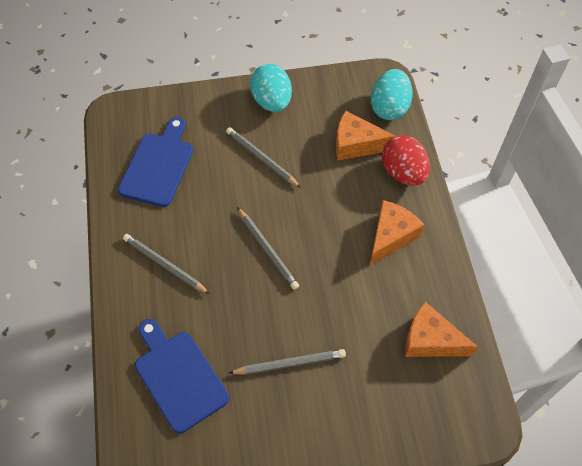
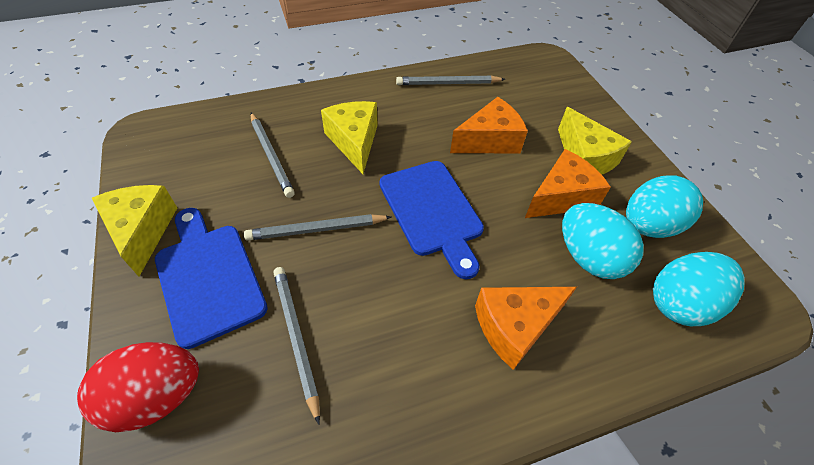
turquoise egg: 2 -> 3
yellow cheese: 0 -> 3

